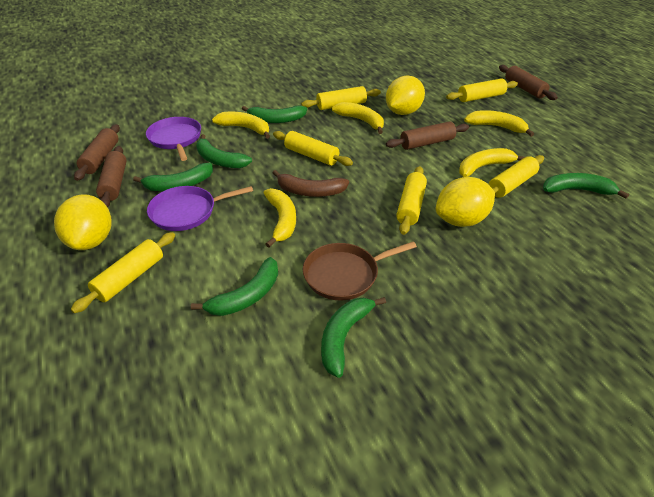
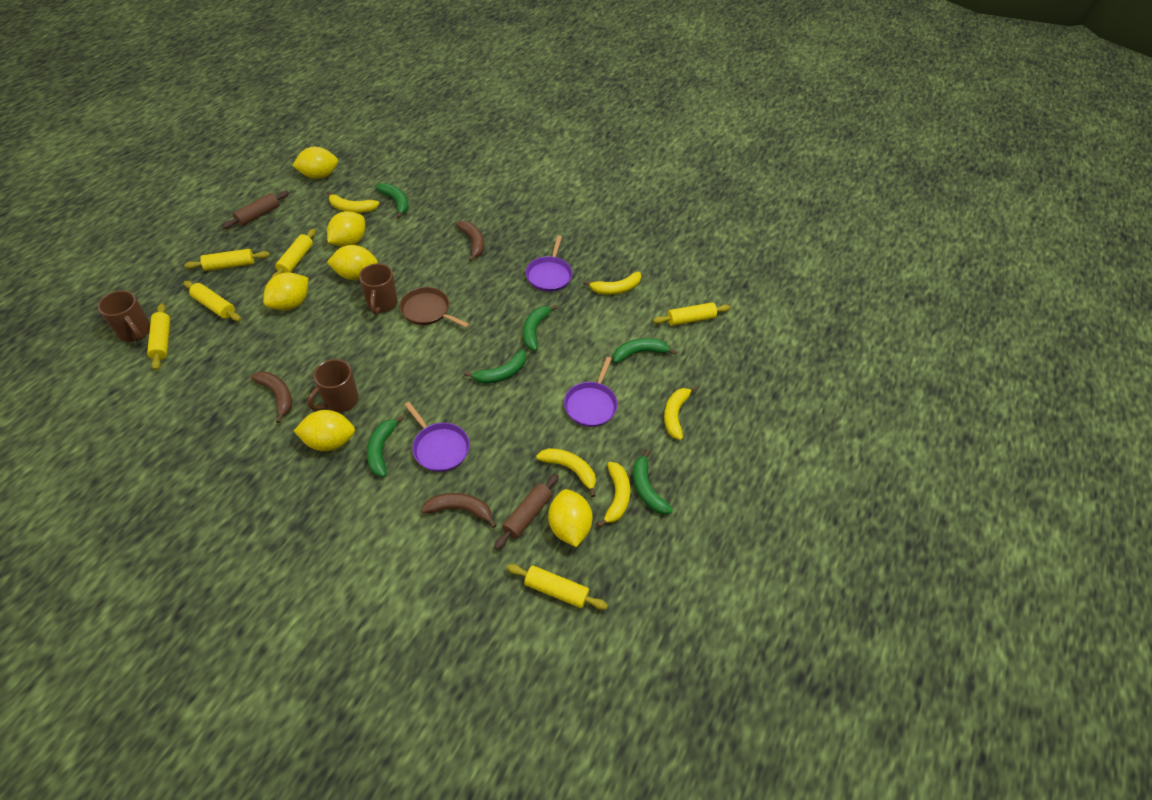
brown banana: 1 -> 3
brown mug: 0 -> 3
brown rolling pin: 4 -> 2
purple pan: 2 -> 3
yellow lemon: 3 -> 6

